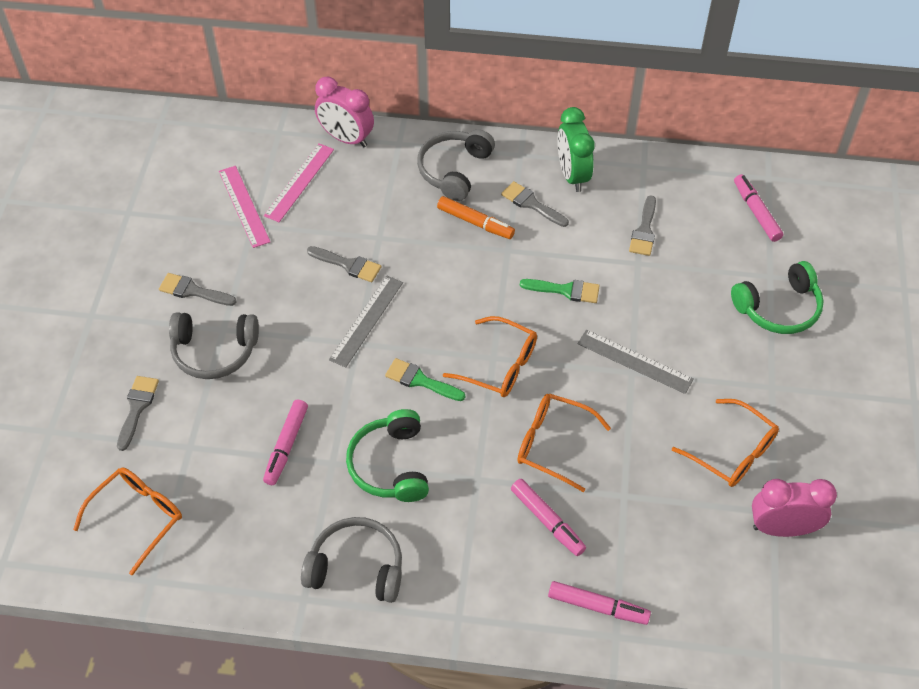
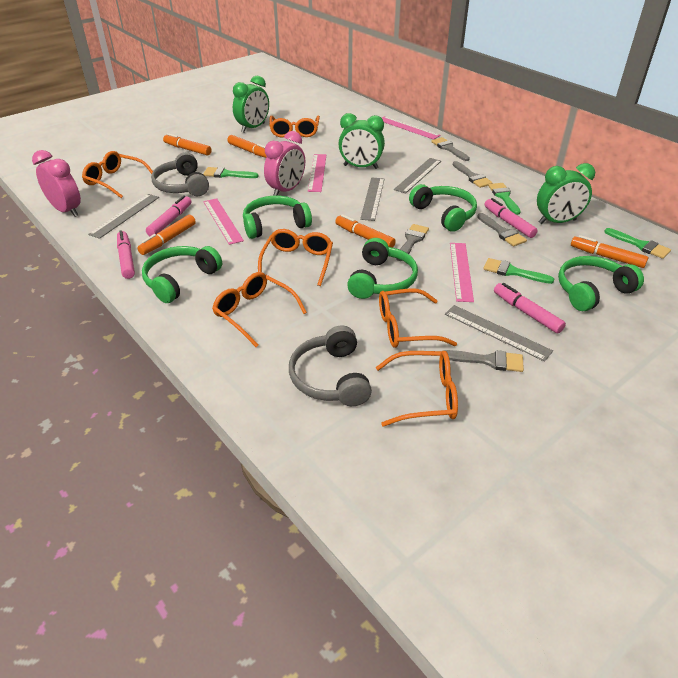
green brush: 2 -> 4
green clock: 1 -> 3
green headphones: 2 -> 5
grey headphones: 3 -> 2
grey ruler: 2 -> 4
orange glasses: 4 -> 6
orange marker: 1 -> 5
pink ruler: 2 -> 4

